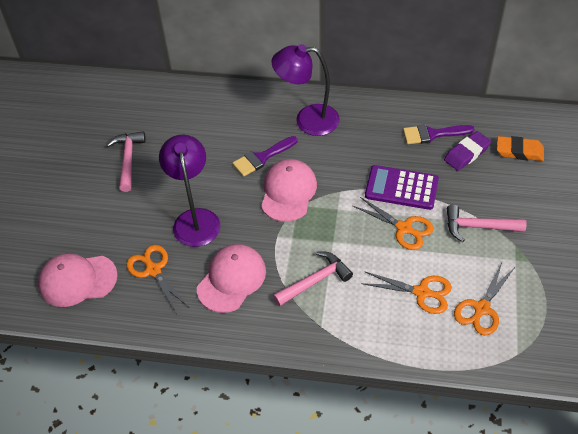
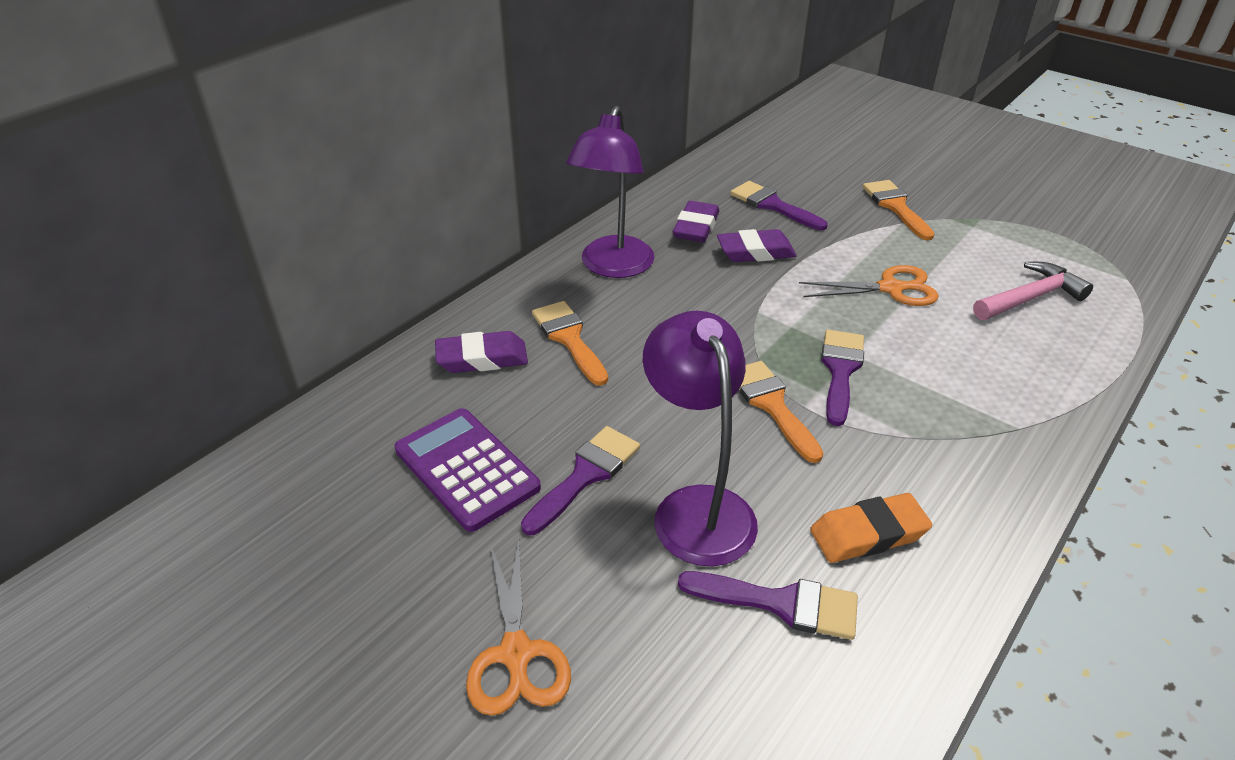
orange brush: 0 -> 3
orange scissors: 4 -> 2
pink cap: 3 -> 0
pink hammer: 3 -> 1
purple brush: 2 -> 4
purple eraser: 1 -> 3

